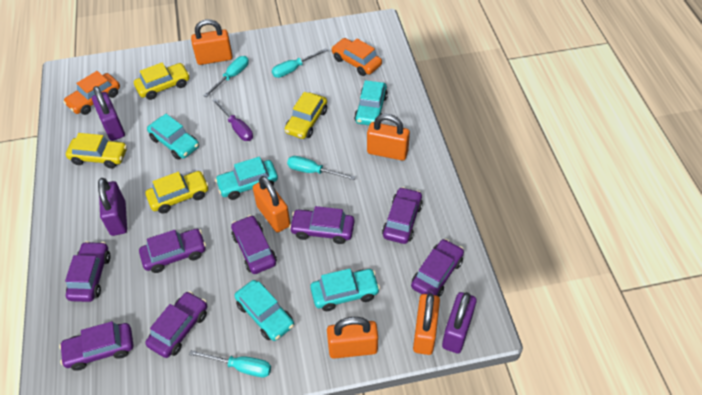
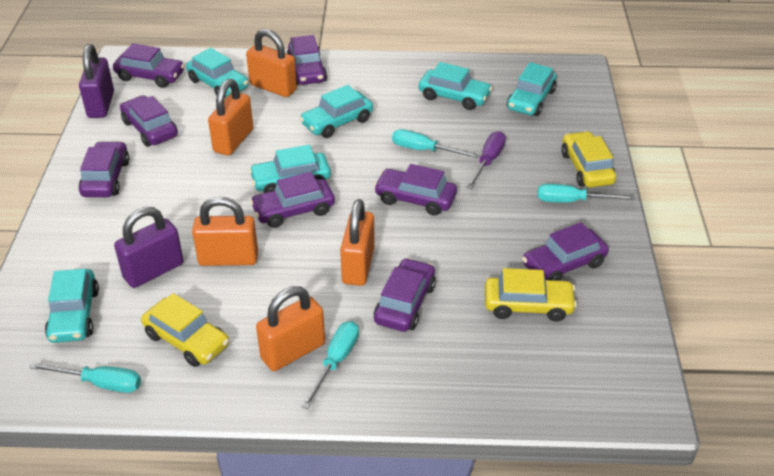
orange car: 2 -> 0
purple padlock: 3 -> 2
turquoise car: 5 -> 6
yellow car: 4 -> 3

